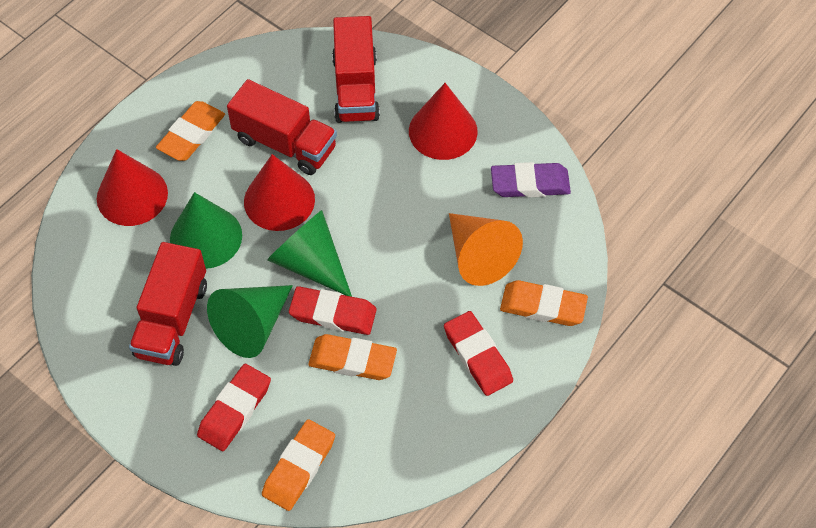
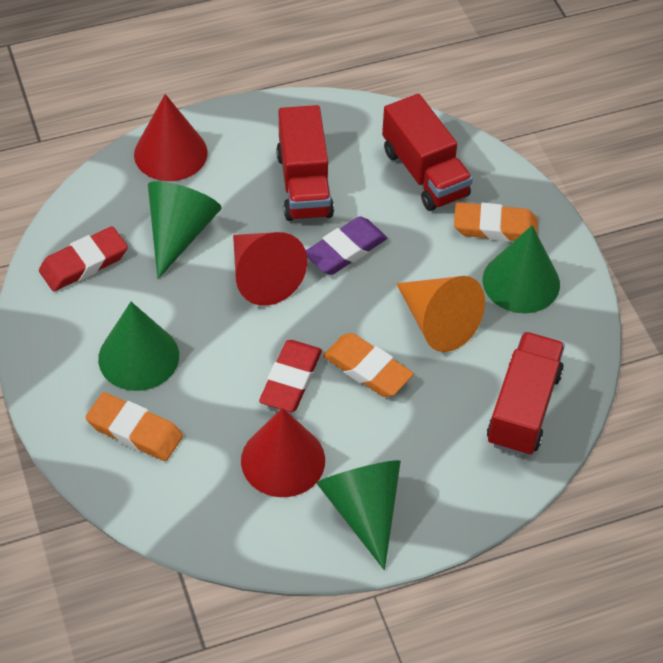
green cone: 3 -> 4
orange eraser: 4 -> 3
red eraser: 3 -> 2

